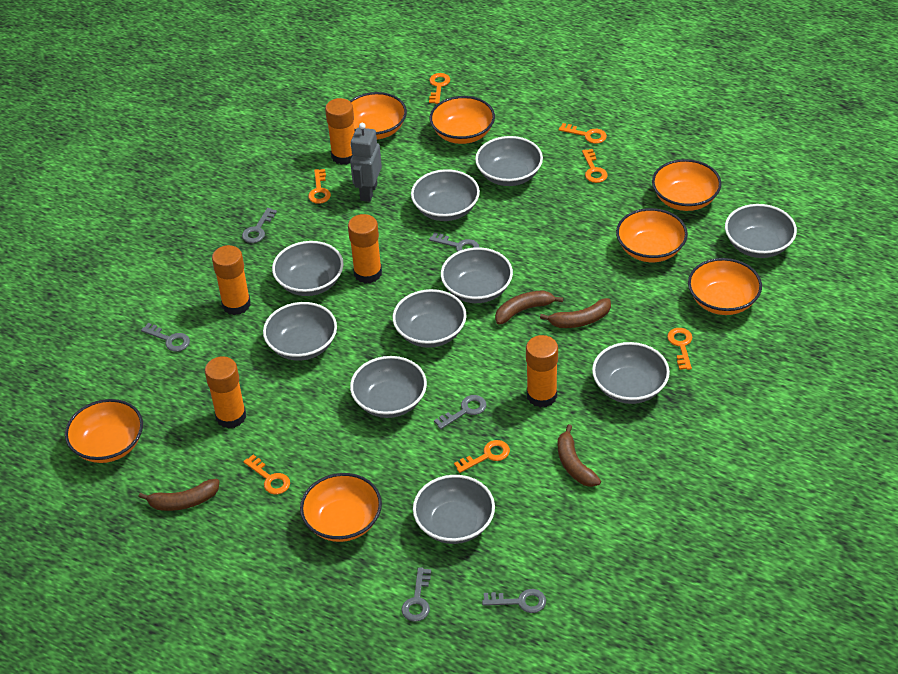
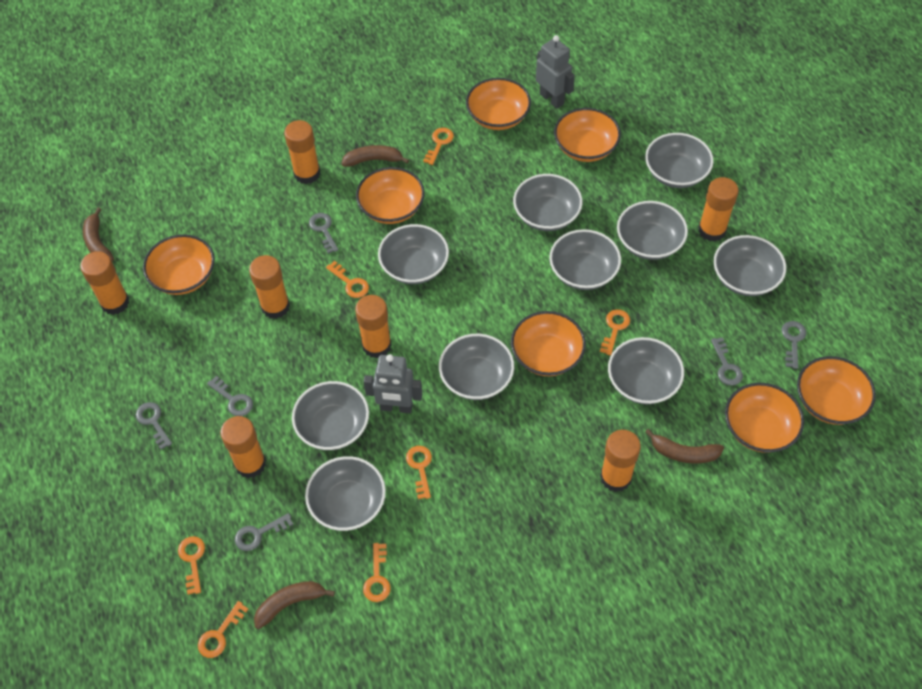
grey robot: 1 -> 2
orange glue stick: 5 -> 7

